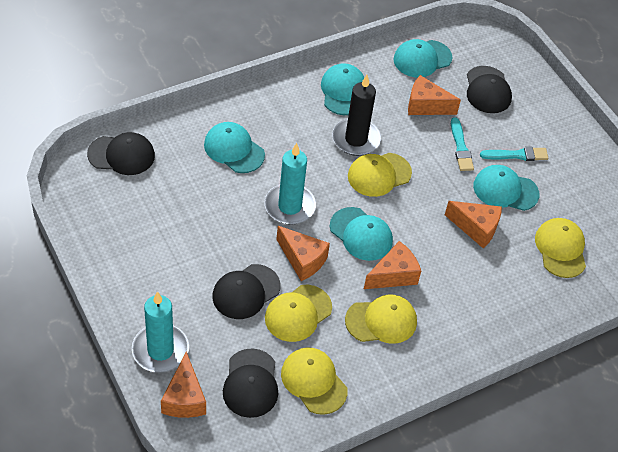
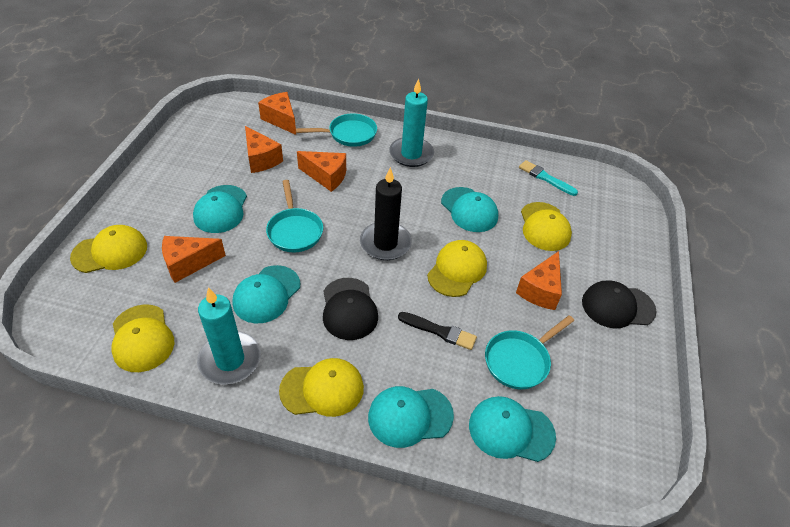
black brush: 0 -> 1
black cap: 4 -> 2
turquoise brush: 2 -> 1
turquoise pan: 0 -> 3

